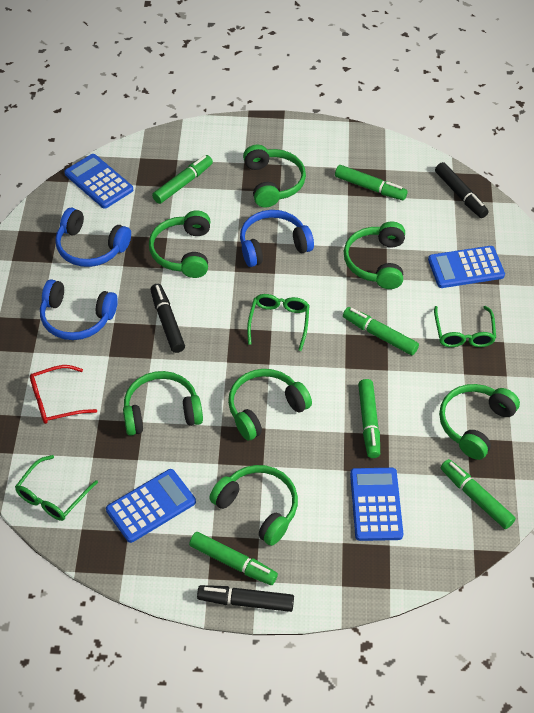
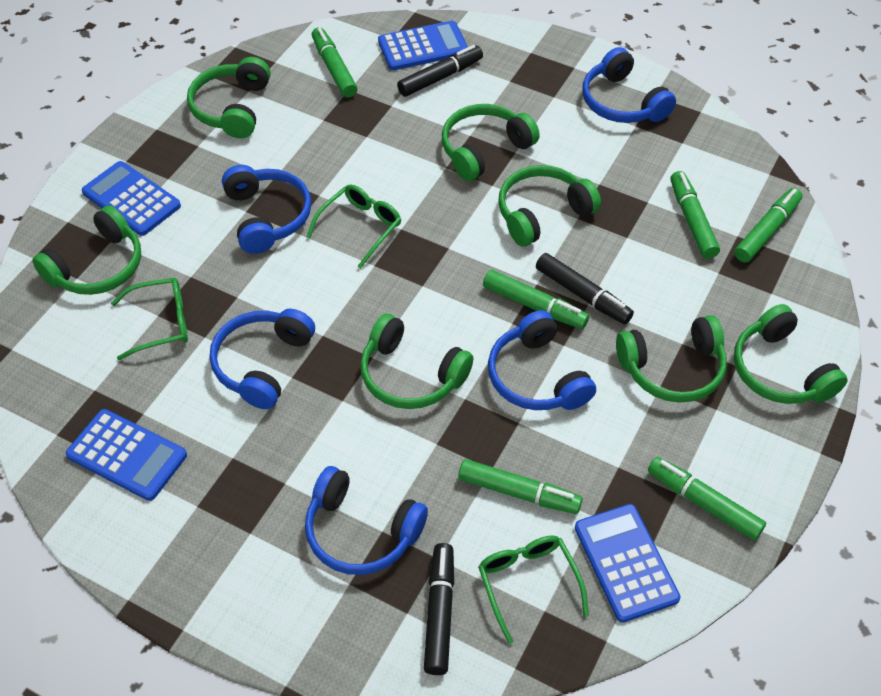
blue headphones: 3 -> 5
red glasses: 1 -> 0

